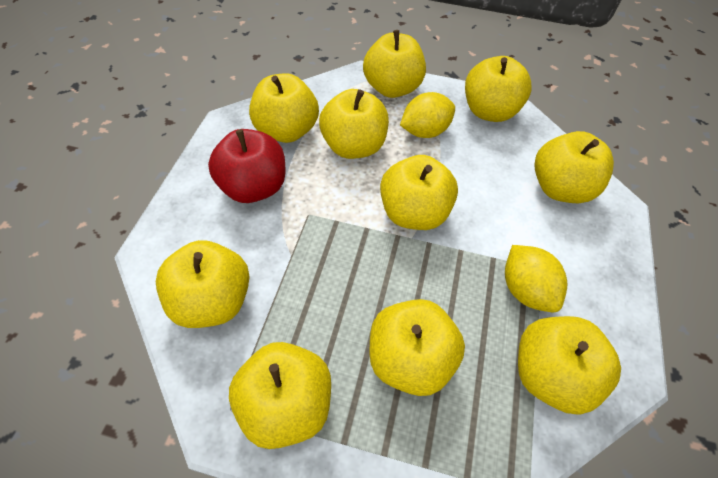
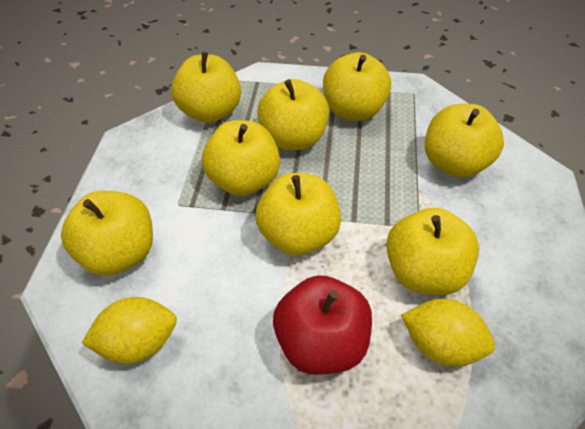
yellow apple: 10 -> 8

